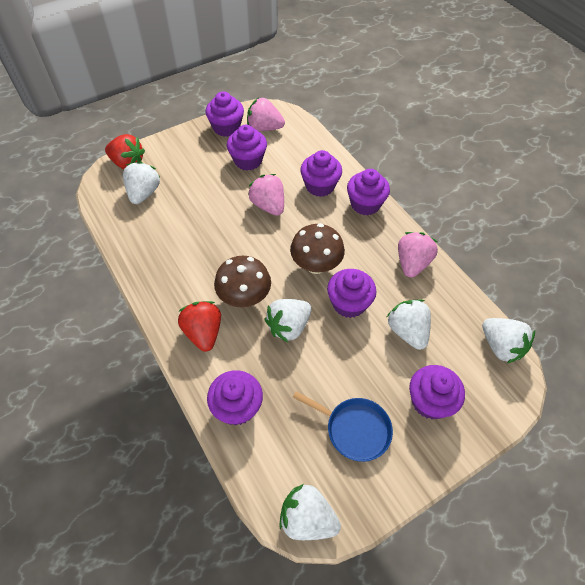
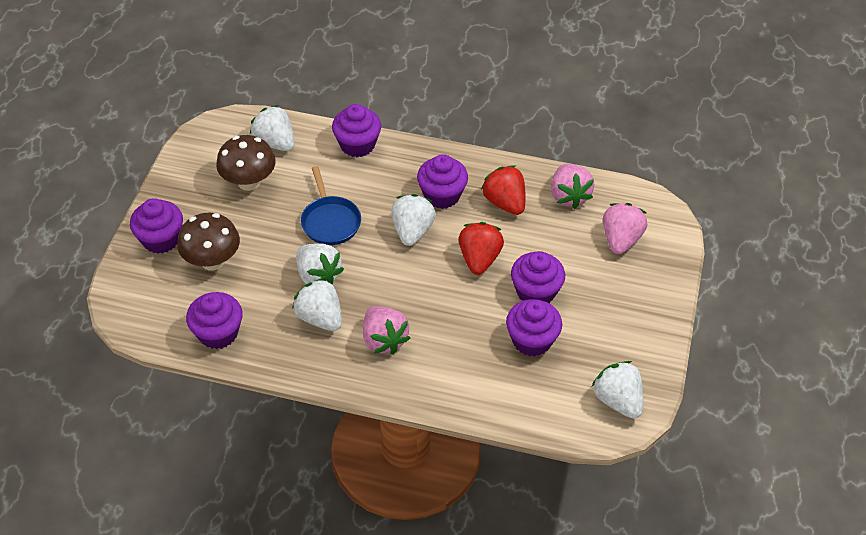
purple cupcake: 7 -> 6

